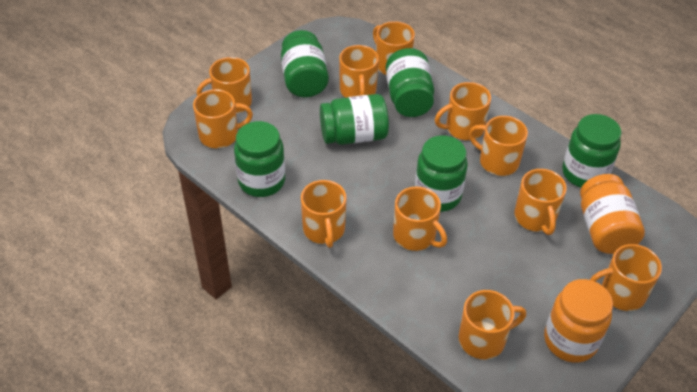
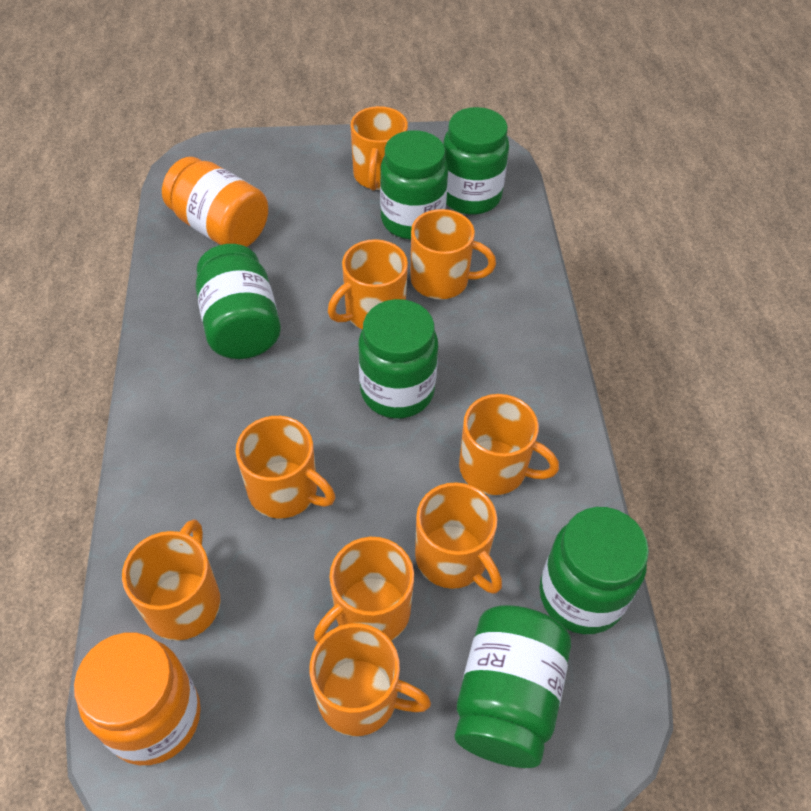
orange mug: 11 -> 9

